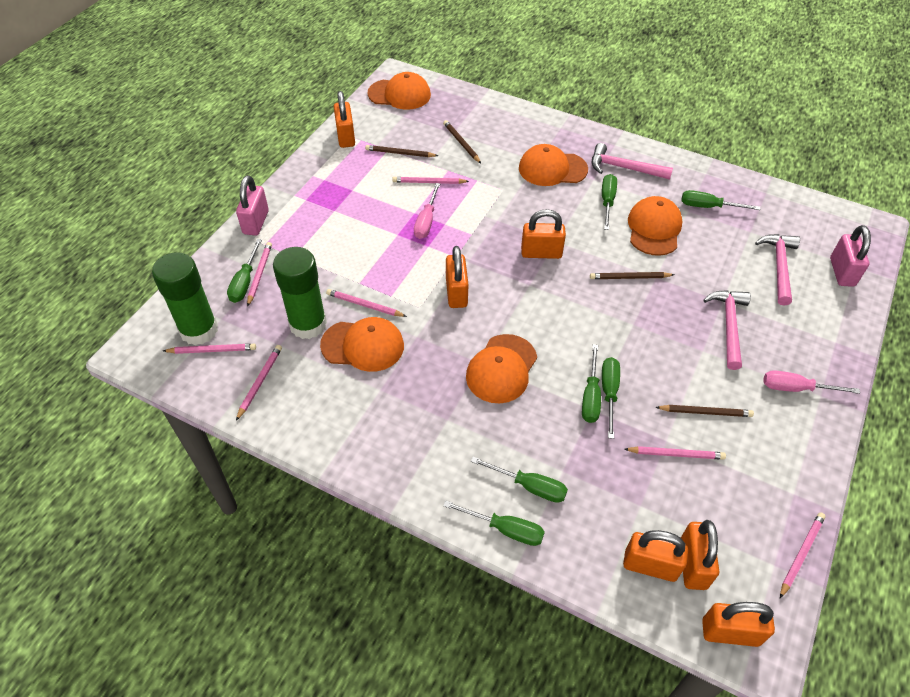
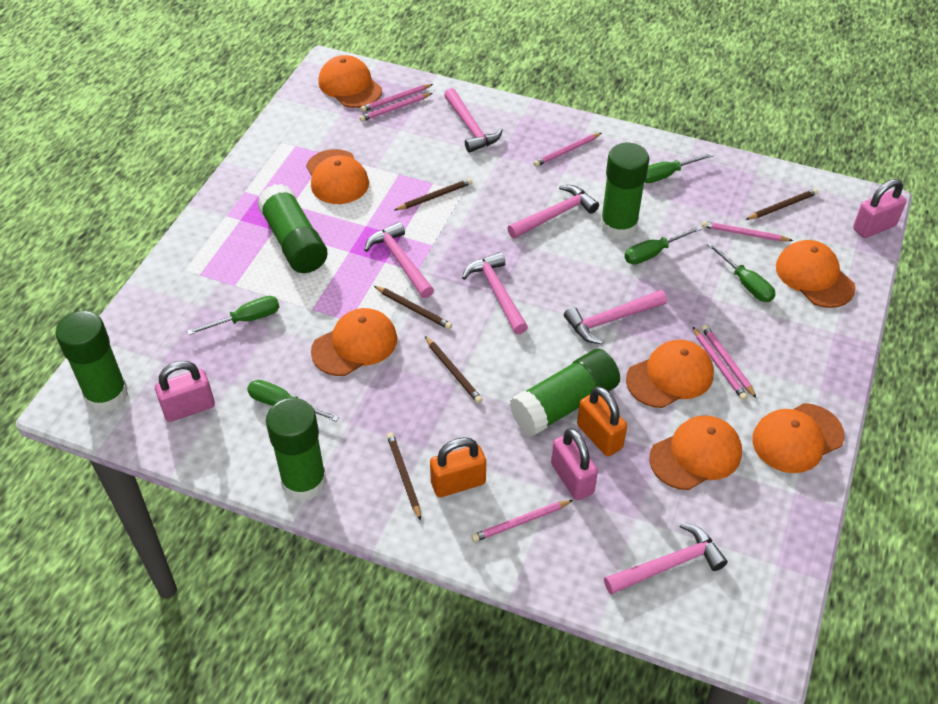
brown pencil: 4 -> 5
green glue stick: 2 -> 5
green screwdriver: 7 -> 5
orange cap: 5 -> 7
orange padlock: 6 -> 2
pink hammer: 3 -> 6
pink padlock: 2 -> 3
pink screwdriver: 2 -> 0

